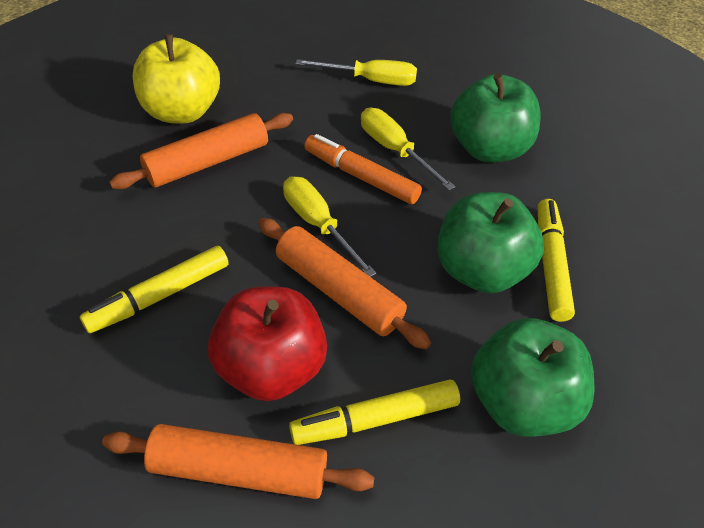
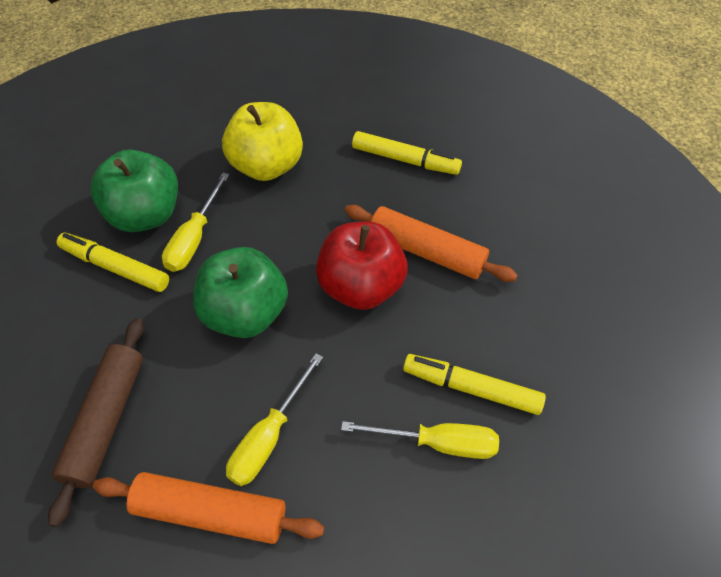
brown rolling pin: 0 -> 1
green apple: 3 -> 2
orange marker: 1 -> 0
orange rolling pin: 3 -> 2

